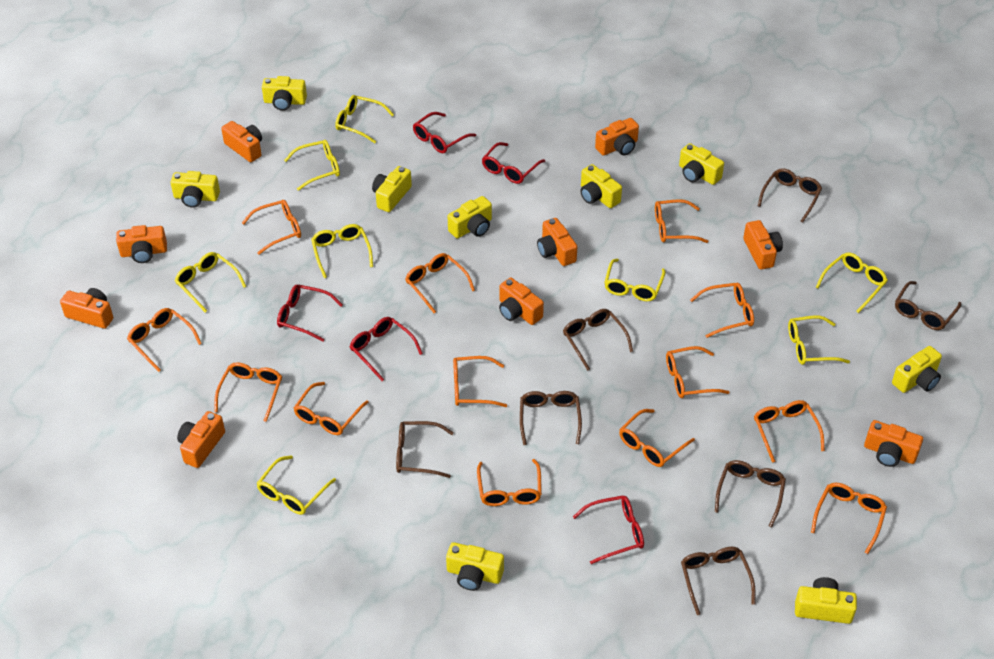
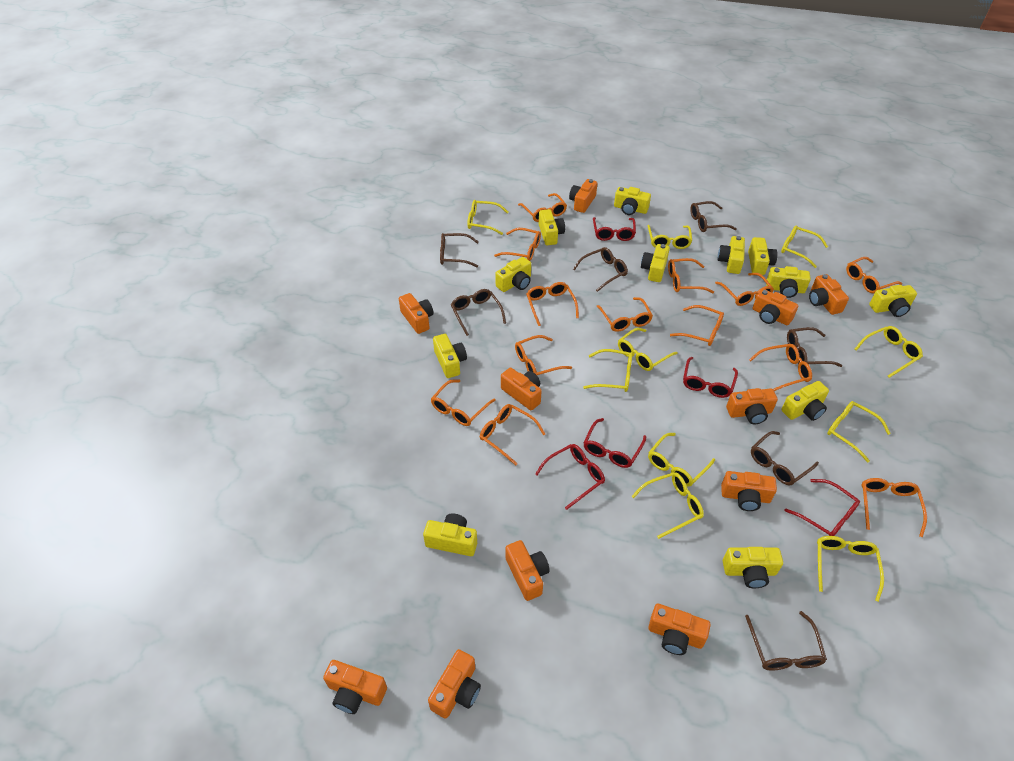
orange camera: 9 -> 11
yellow camera: 9 -> 12
yellow glasses: 8 -> 10

